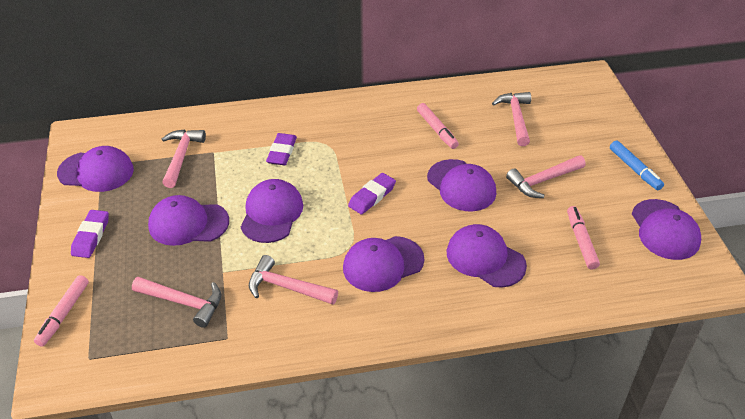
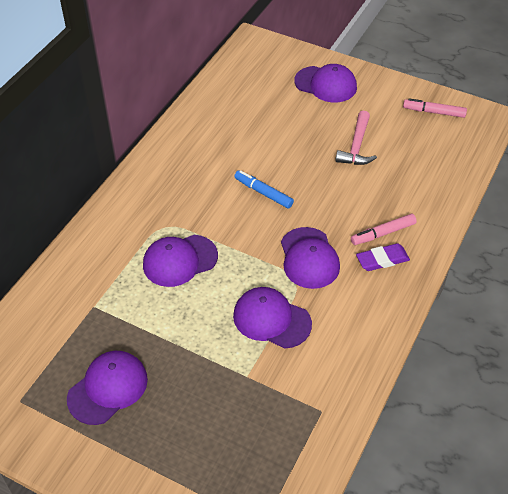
pink hammer: 5 -> 1
pink marker: 3 -> 2
purple cap: 7 -> 5
purple eraser: 3 -> 1

